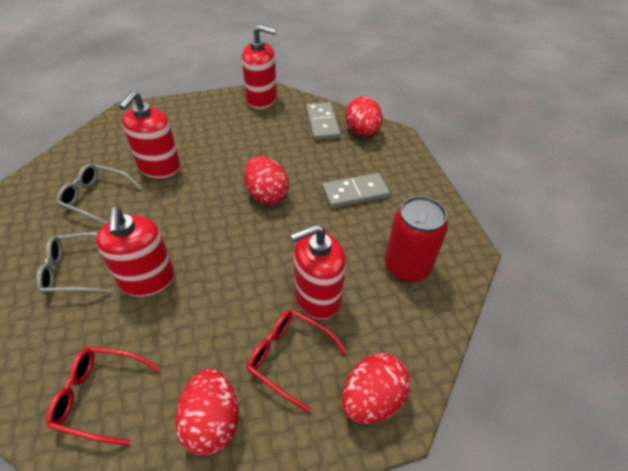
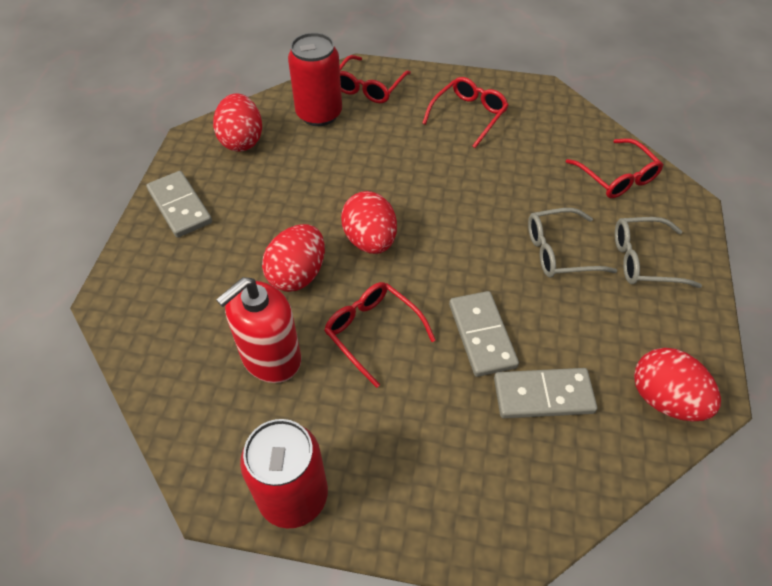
grey domino: 2 -> 3
red can: 1 -> 2
red glasses: 2 -> 4
red soap dispenser: 4 -> 1

